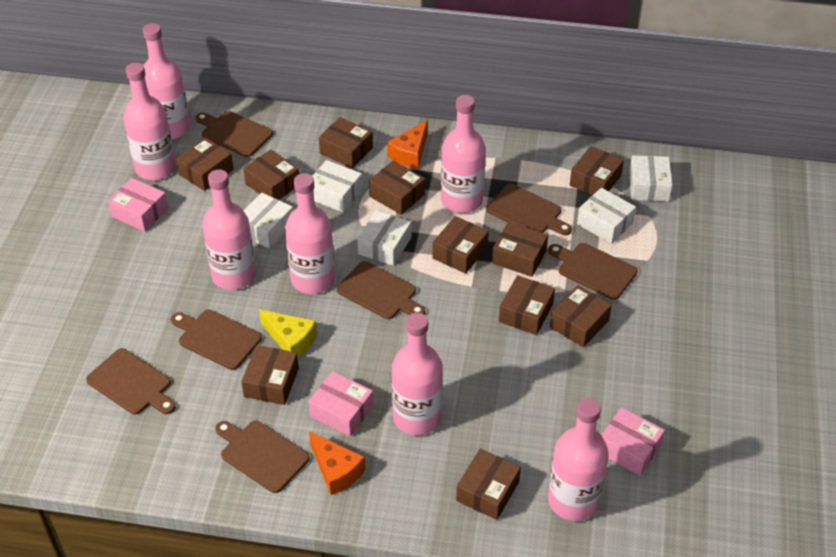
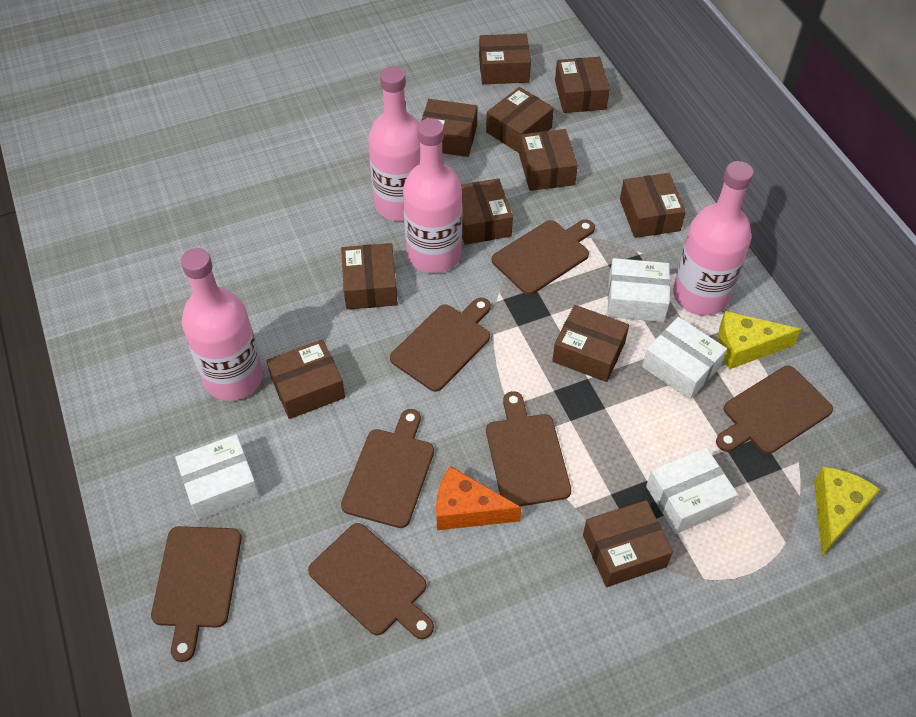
orange cheese: 2 -> 1
pink bottle: 7 -> 4
pink box: 3 -> 0
white box: 5 -> 4
yellow cheese: 1 -> 2

